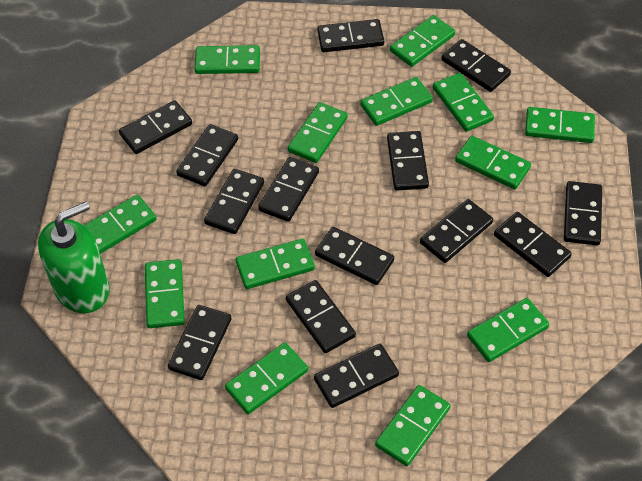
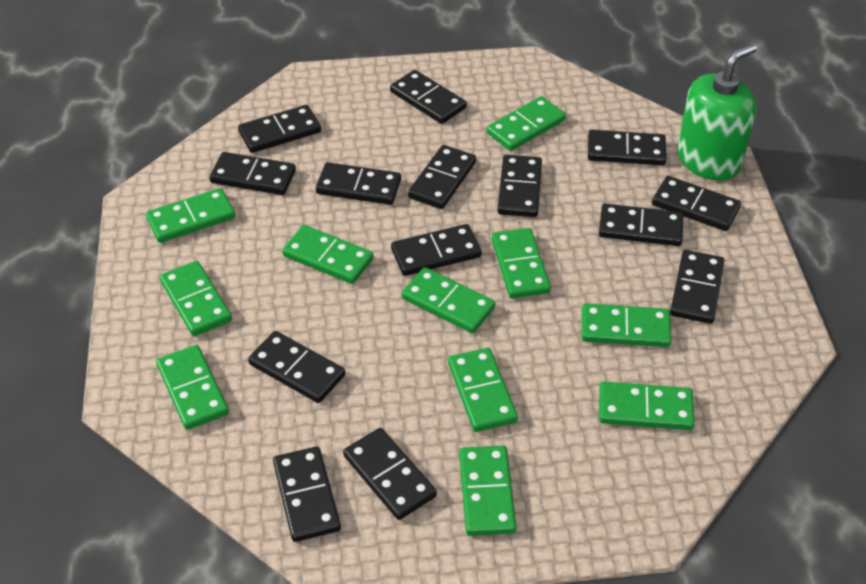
green domino: 13 -> 11

